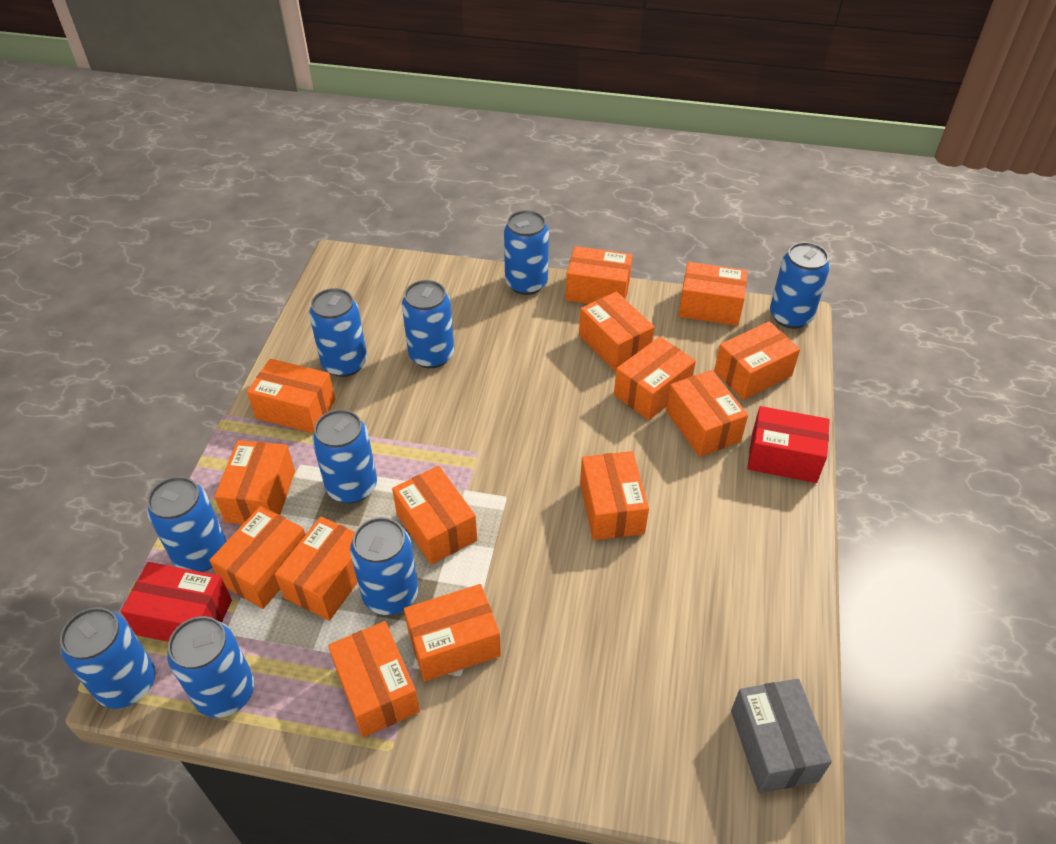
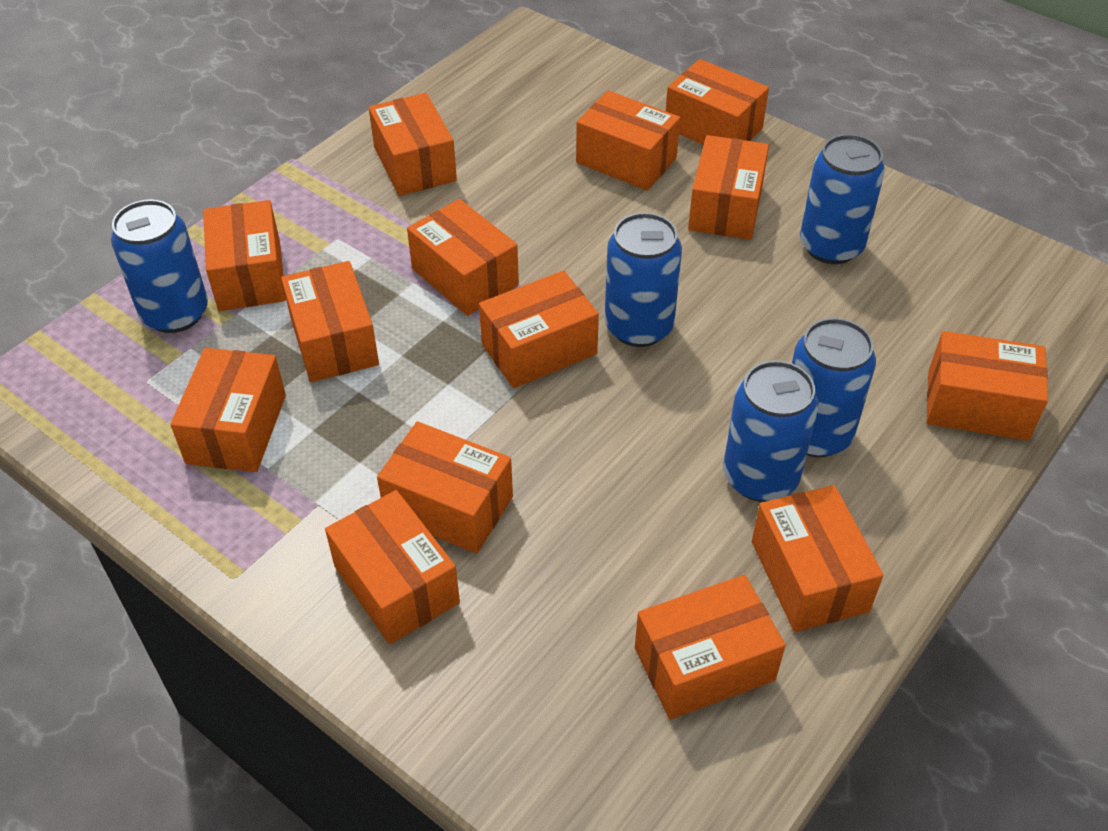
blue can: 9 -> 5
grey box: 1 -> 0
red box: 2 -> 0

